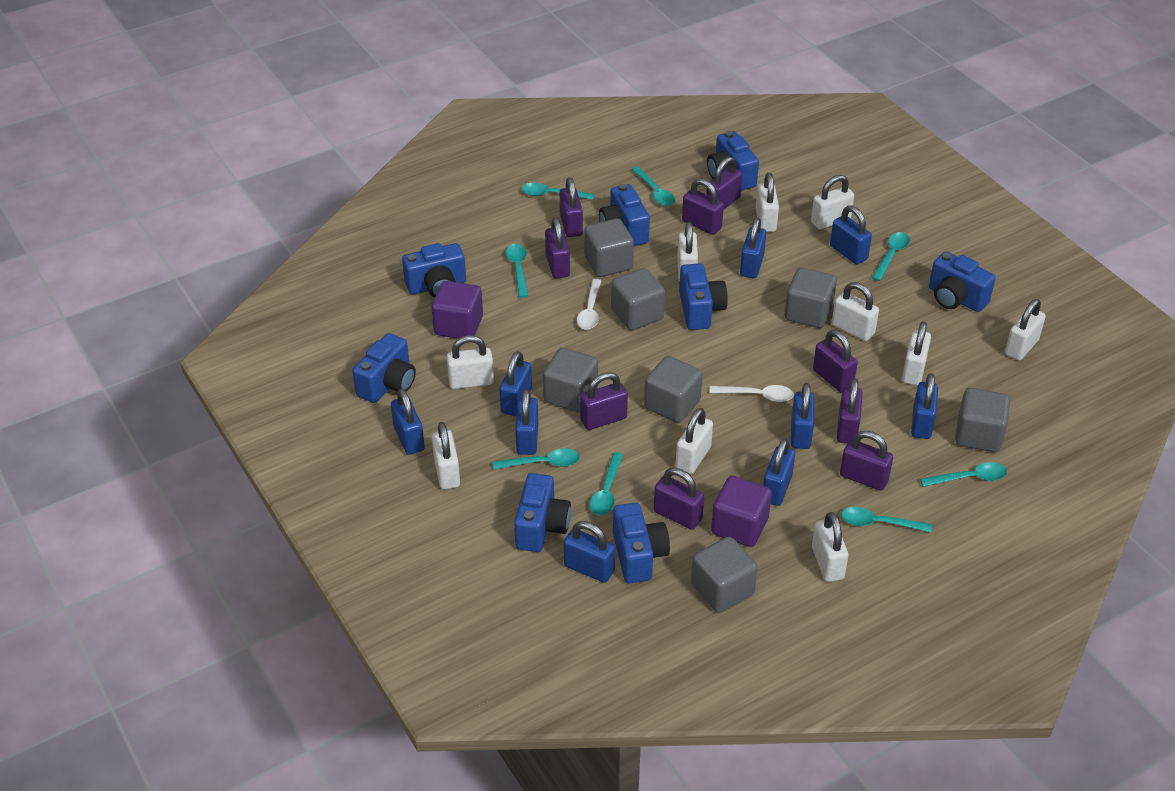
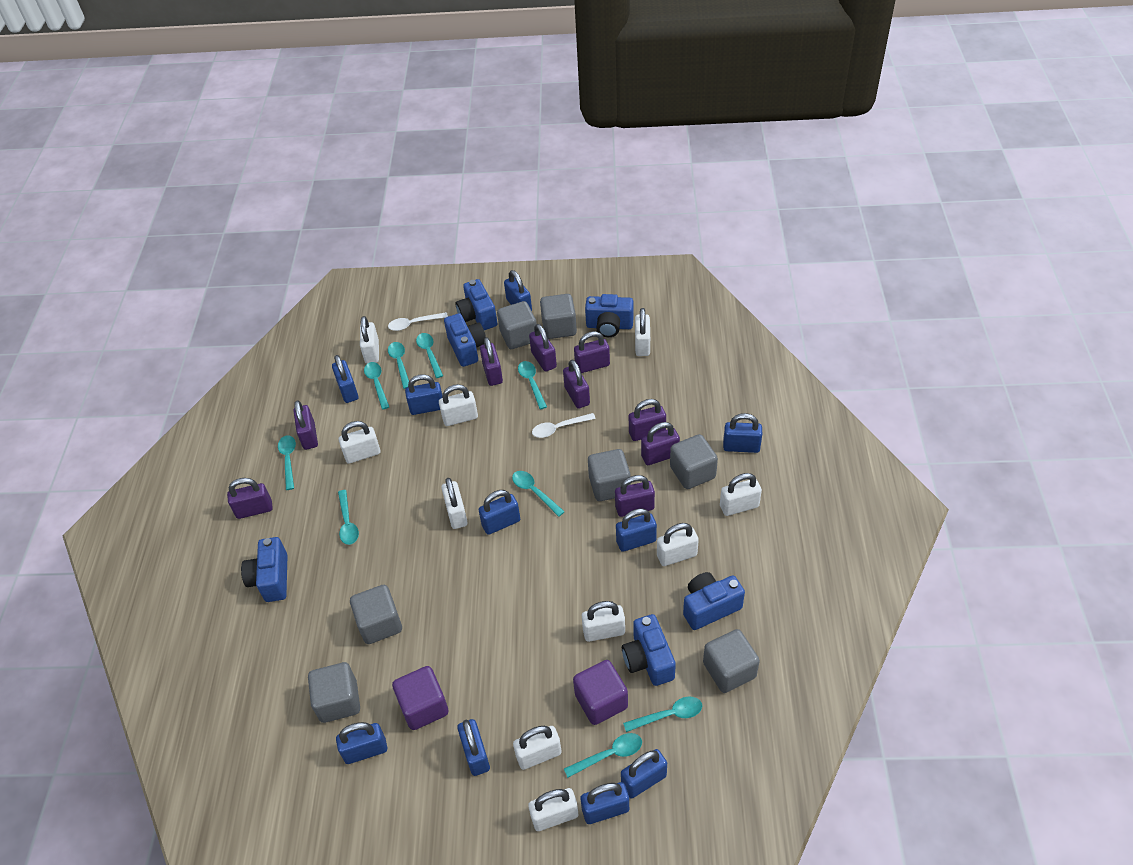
blue camera: 8 -> 6
blue padlock: 9 -> 10
turquoise spoon: 8 -> 9

